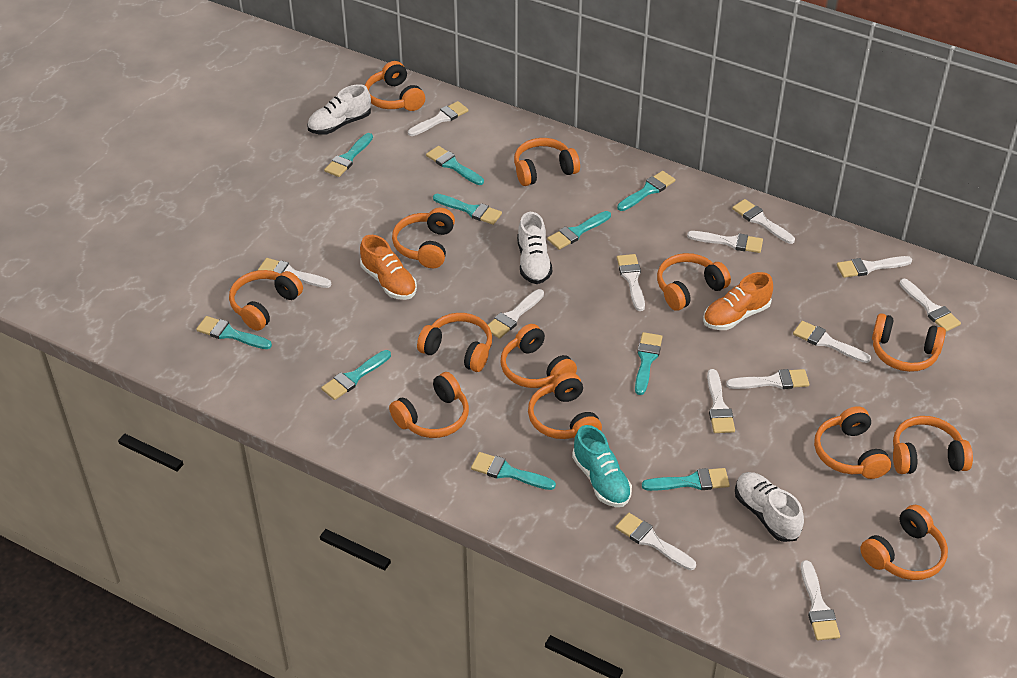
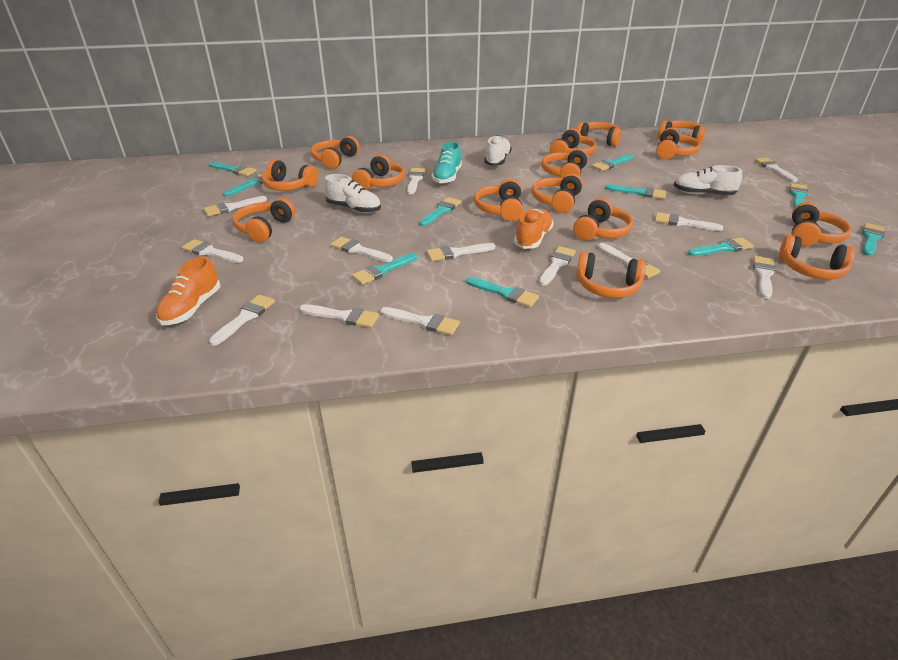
orange headphones: 13 -> 15

